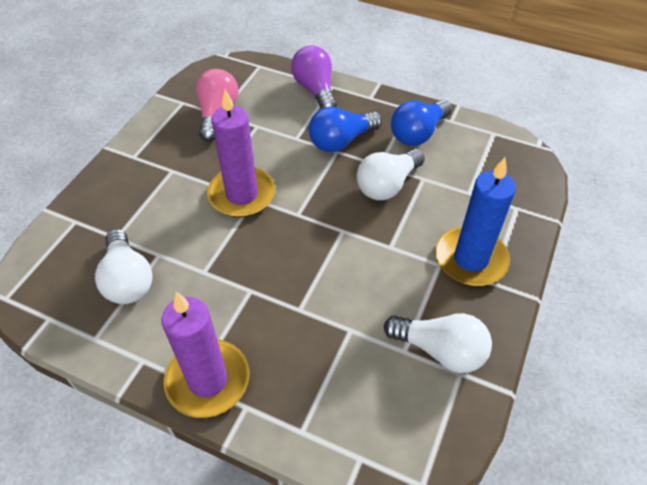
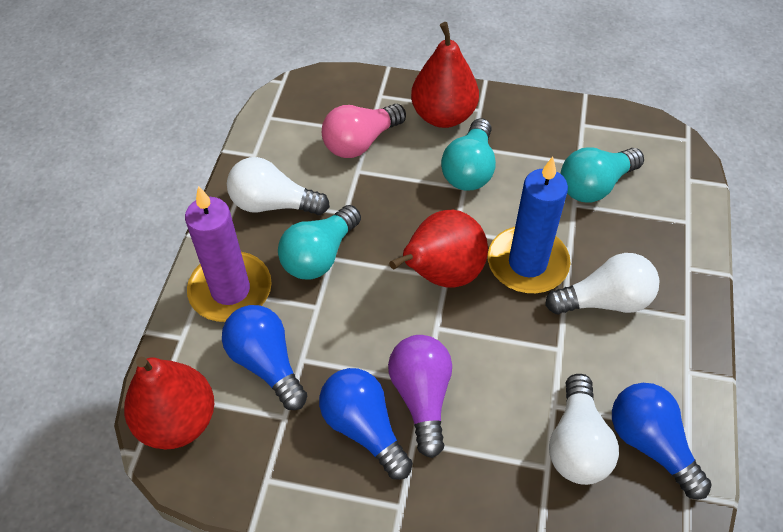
blue light bulb: 2 -> 3
purple candle: 2 -> 1
red pear: 0 -> 3
turquoise light bulb: 0 -> 3

